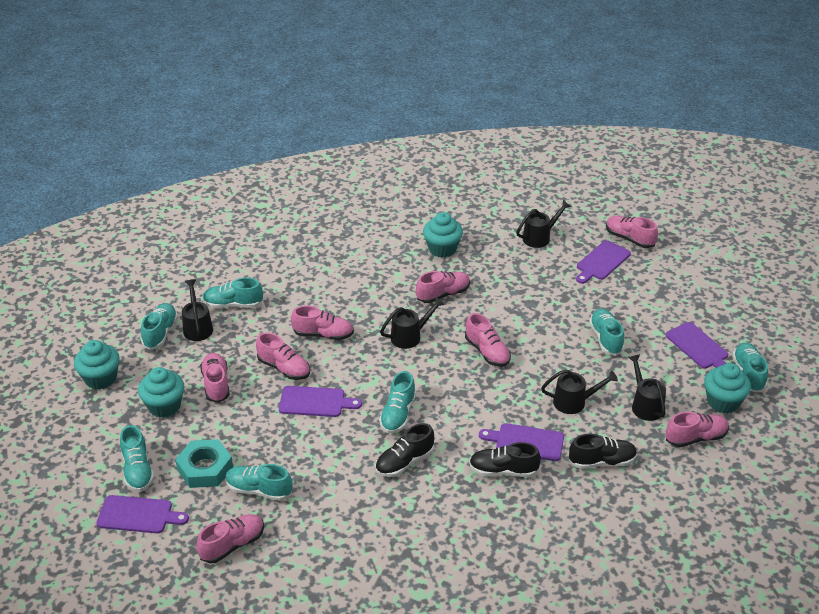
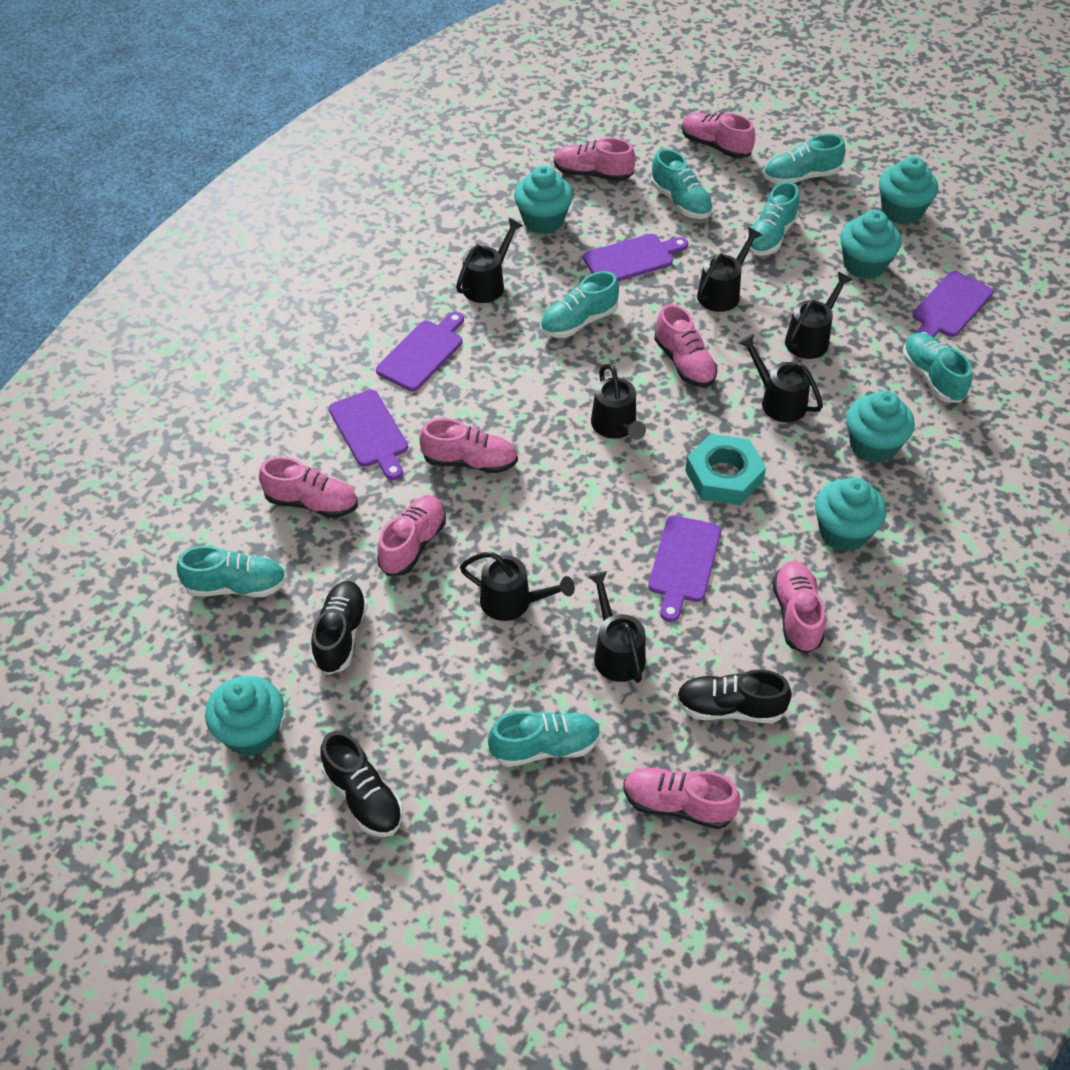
black watering can: 5 -> 7
turquoise cupcake: 4 -> 6

